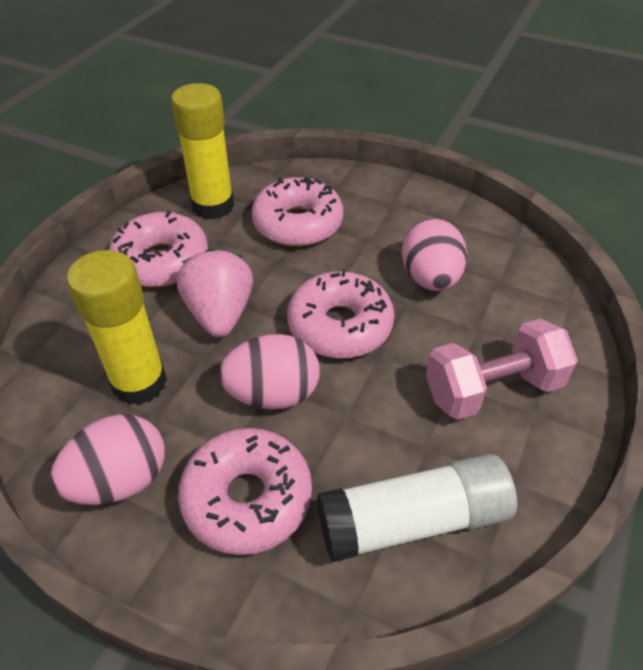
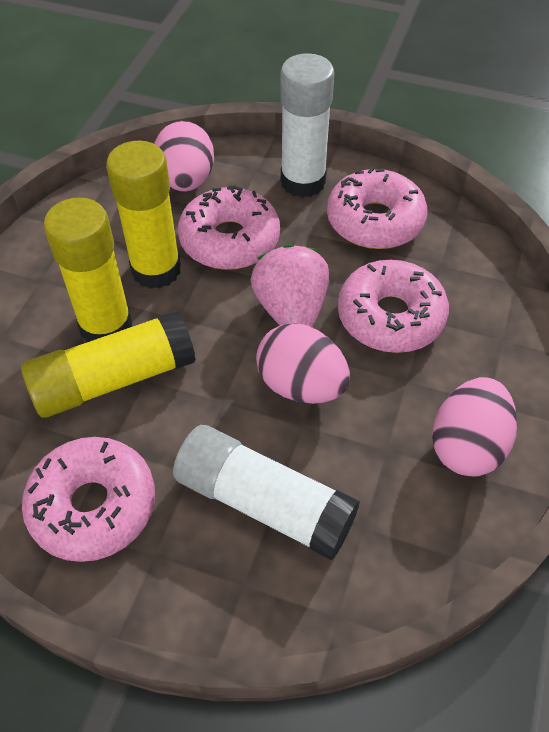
pink dumbbell: 1 -> 0
white glue stick: 1 -> 2
yellow glue stick: 2 -> 3

